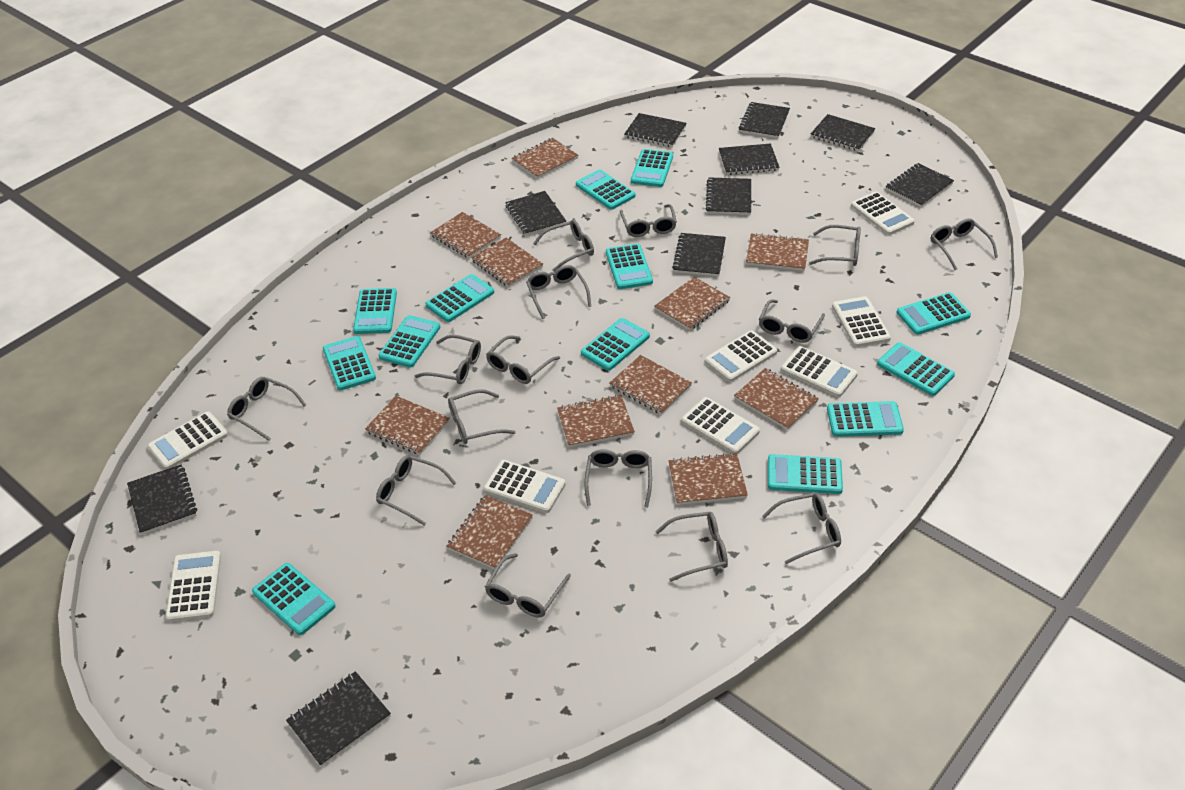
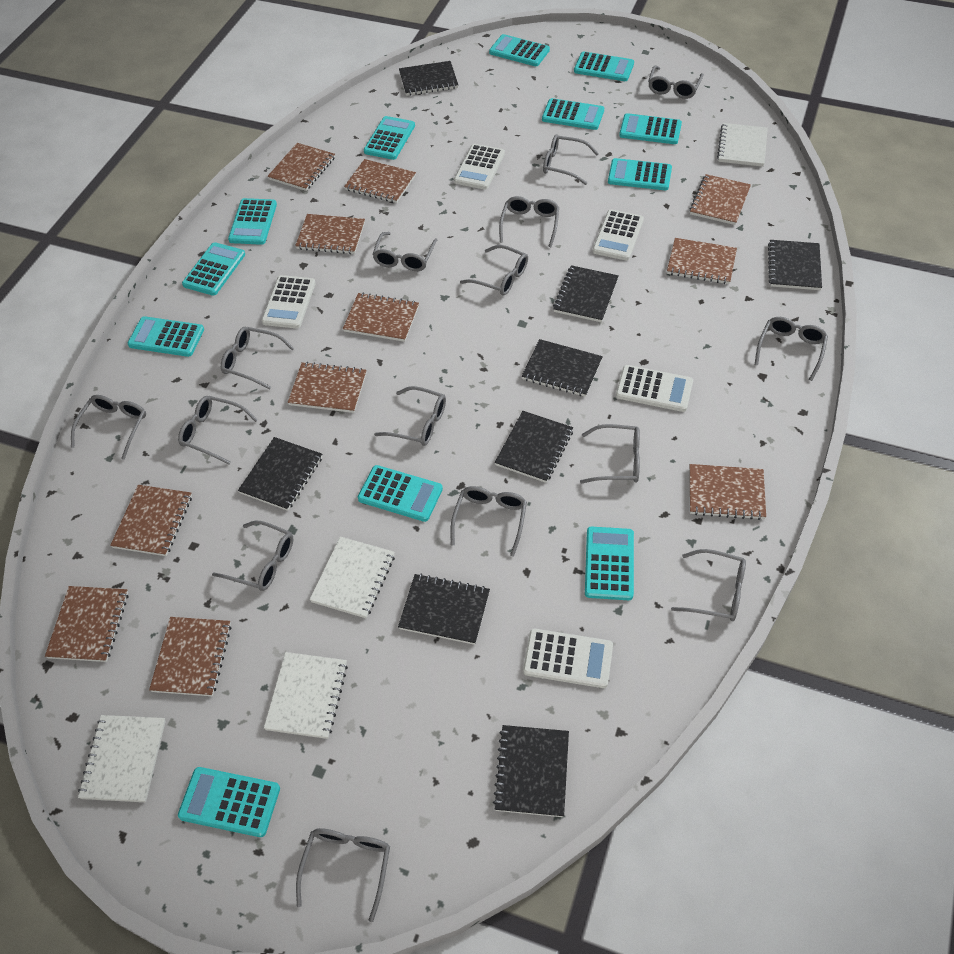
black notebook: 10 -> 8
turquoise calculator: 13 -> 12
white calculator: 8 -> 5
white notebook: 0 -> 4

